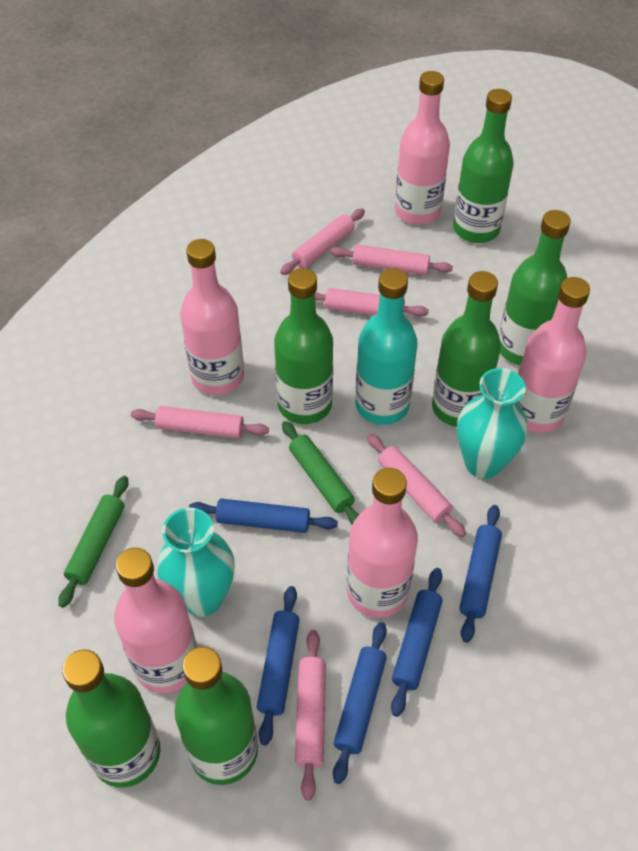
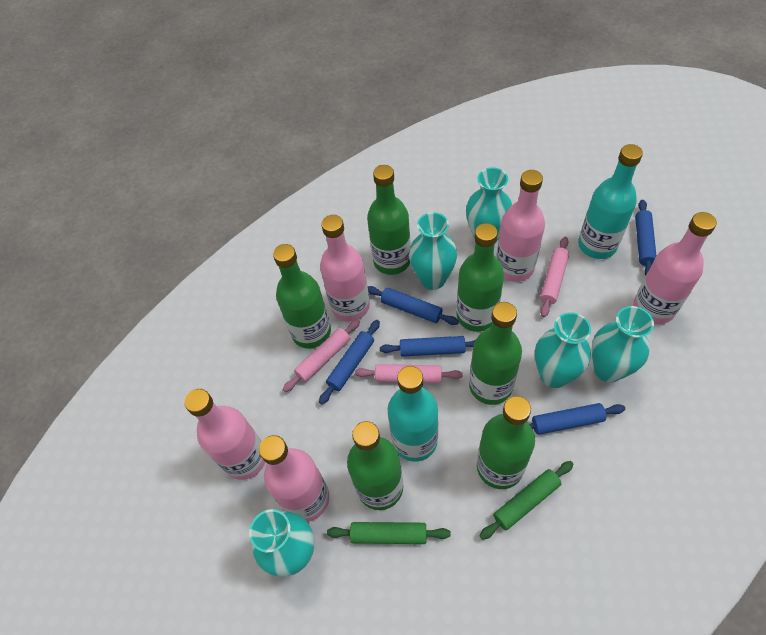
pink rolling pin: 6 -> 3
turquoise bottle: 1 -> 2
turquoise vase: 2 -> 5

